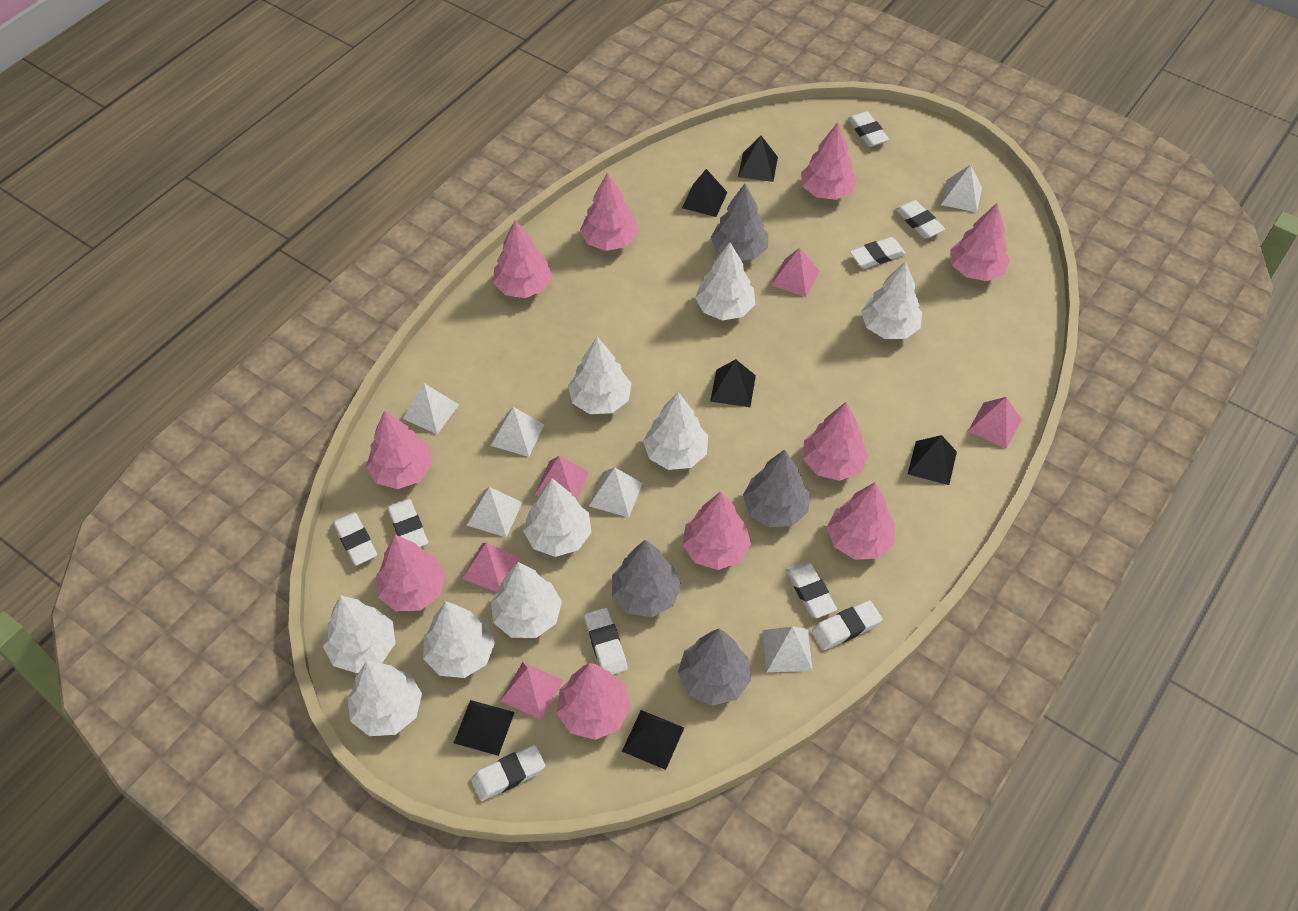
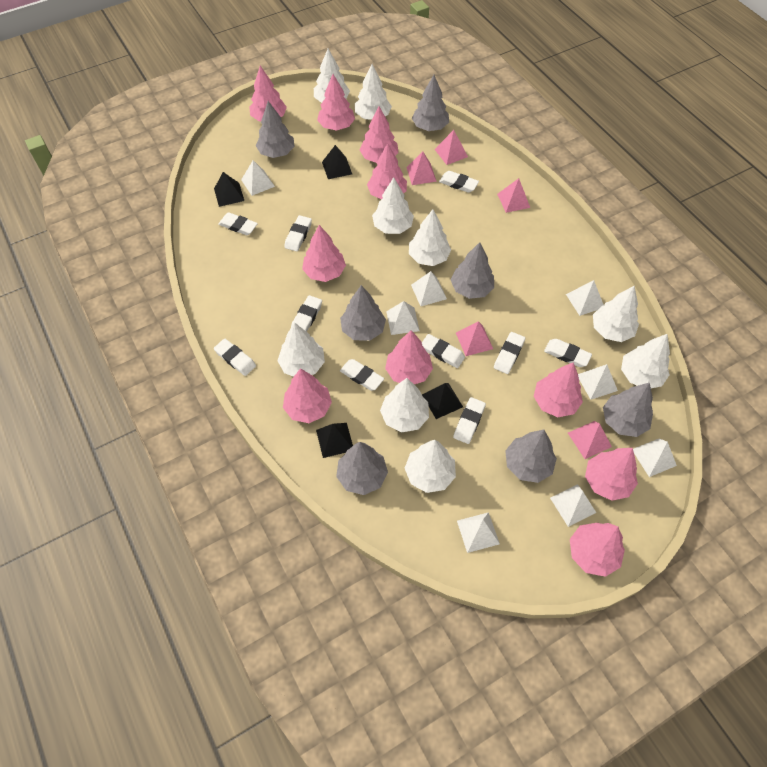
black pyramid: 6 -> 4
grey tree: 4 -> 7
white eraser: 9 -> 10
white pyramid: 6 -> 8

